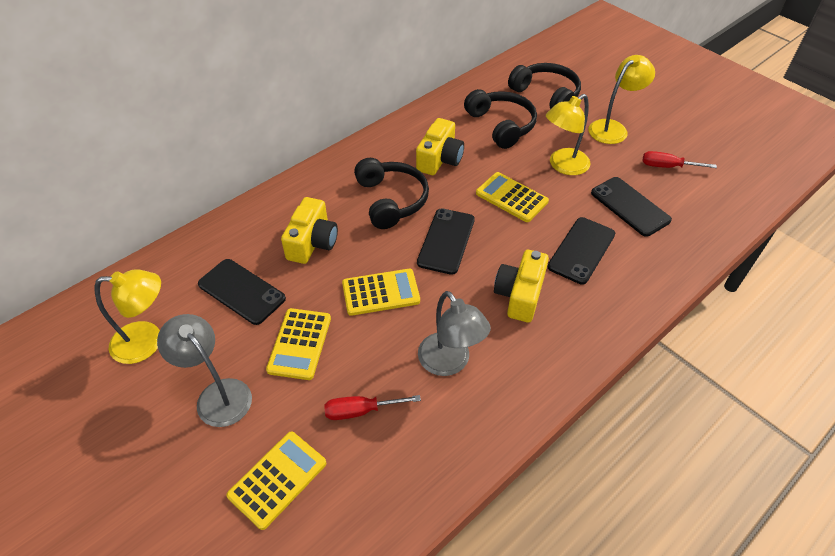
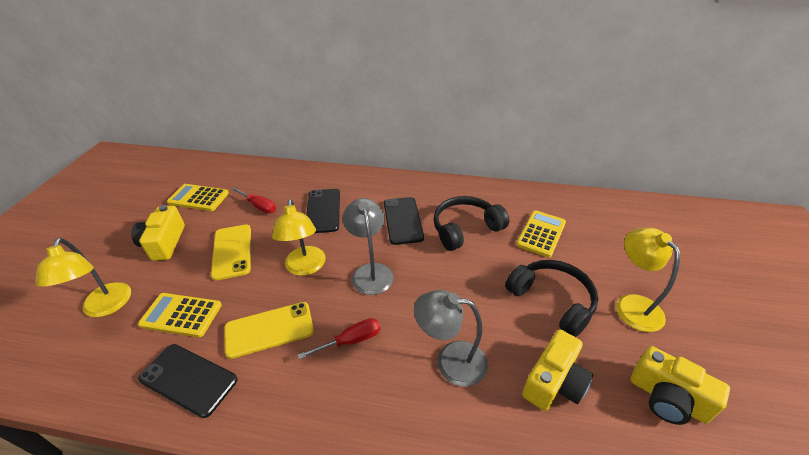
black headphones: 3 -> 2
black phone: 4 -> 3
yellow calculator: 4 -> 3
yellow phone: 0 -> 2

